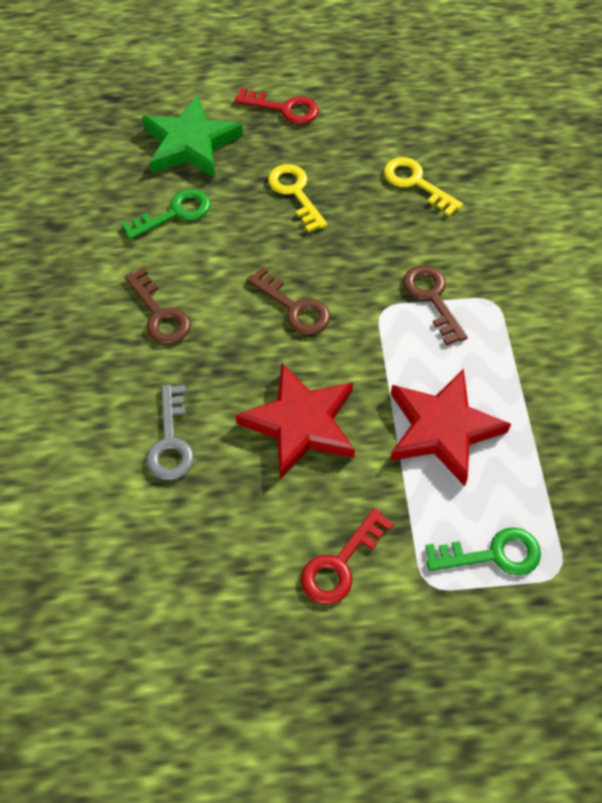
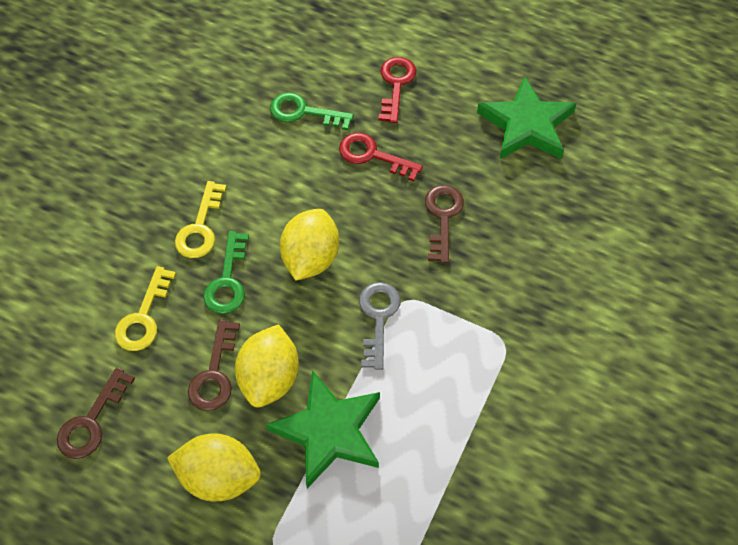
green star: 1 -> 2
red star: 2 -> 0
yellow lemon: 0 -> 3

